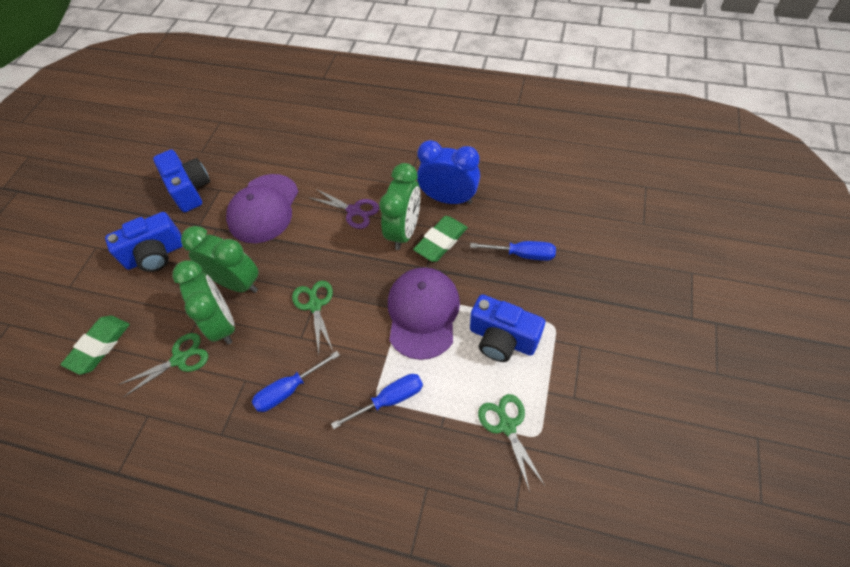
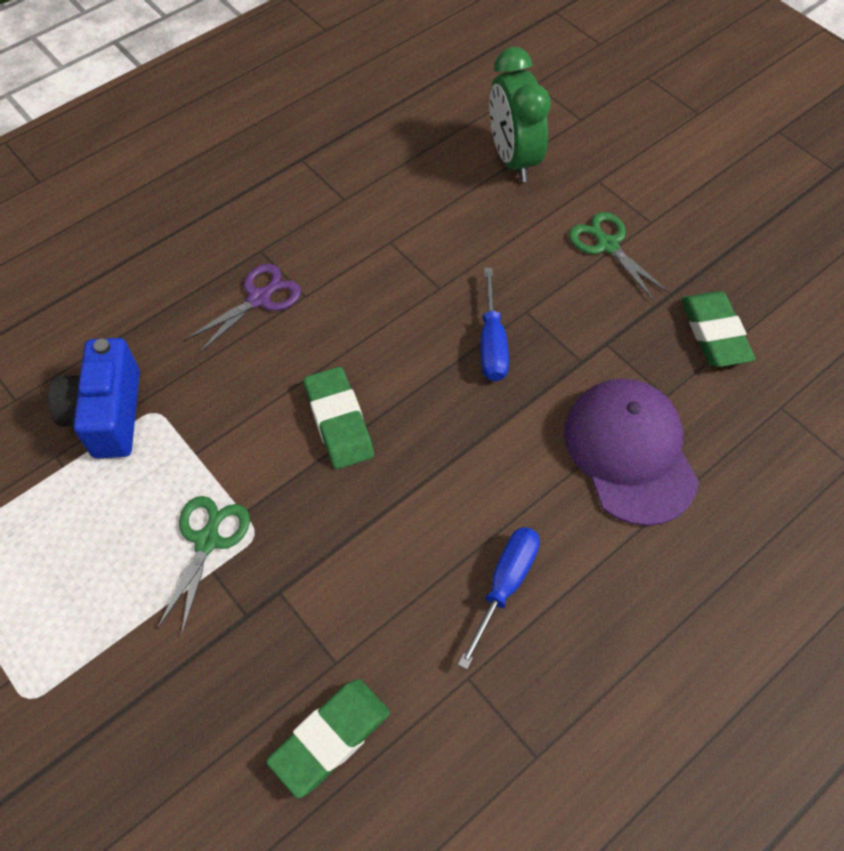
blue camera: 3 -> 1
blue clock: 1 -> 0
blue screwdriver: 3 -> 2
green clock: 3 -> 1
green eraser: 2 -> 3
green scissors: 3 -> 2
purple cap: 2 -> 1

